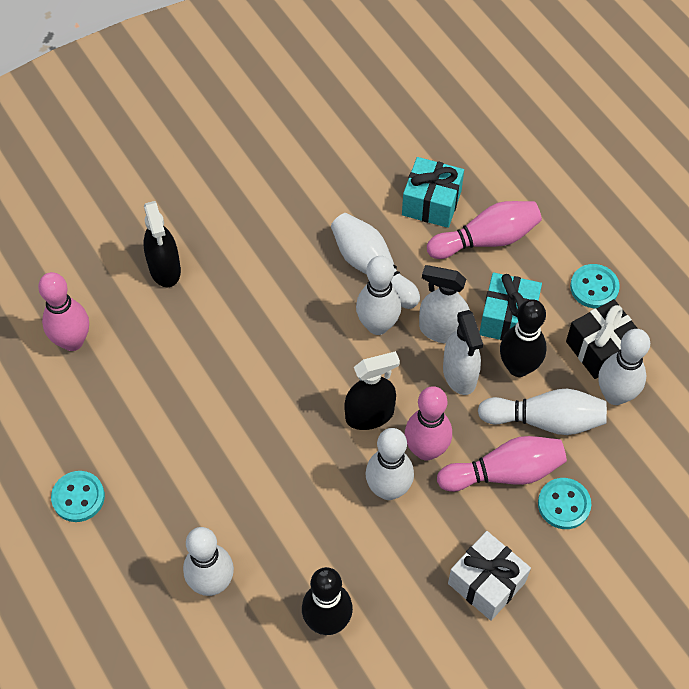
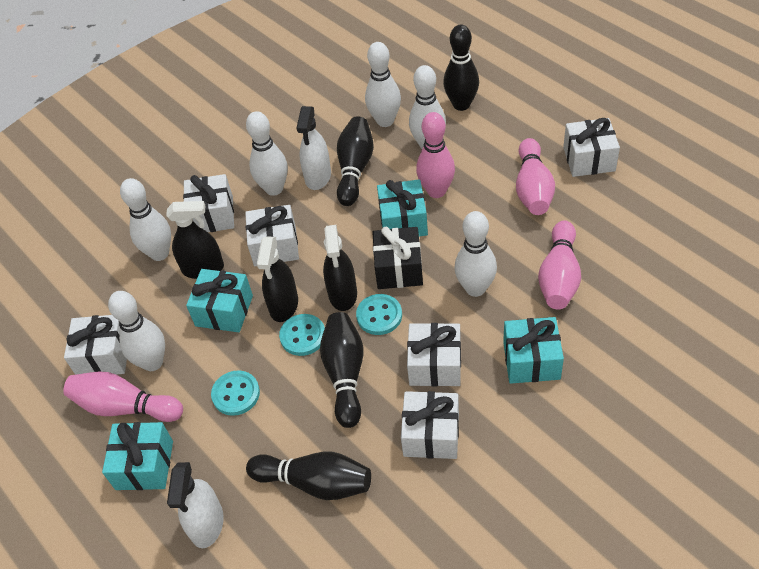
black bowling pin: 2 -> 4
black spray bottle: 2 -> 3
turquoise gift: 2 -> 4
white gift: 1 -> 6

